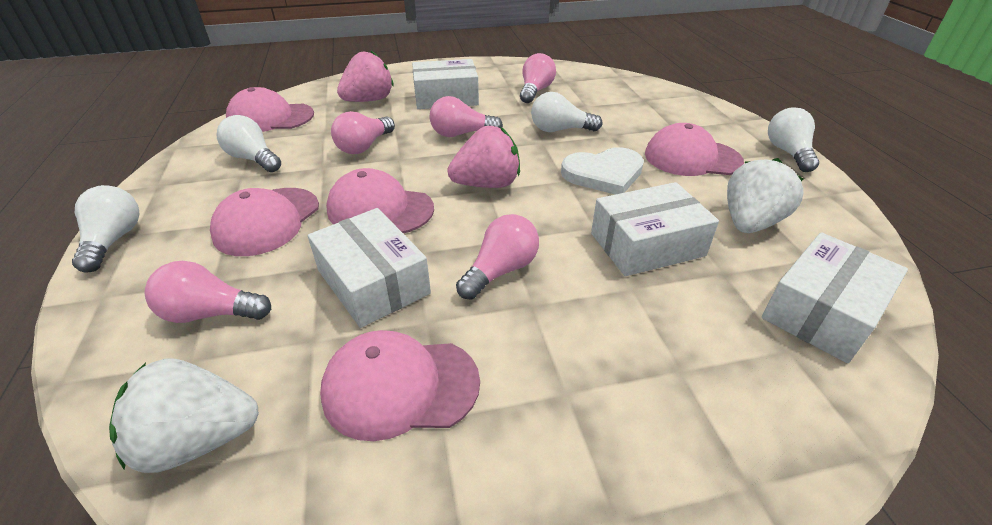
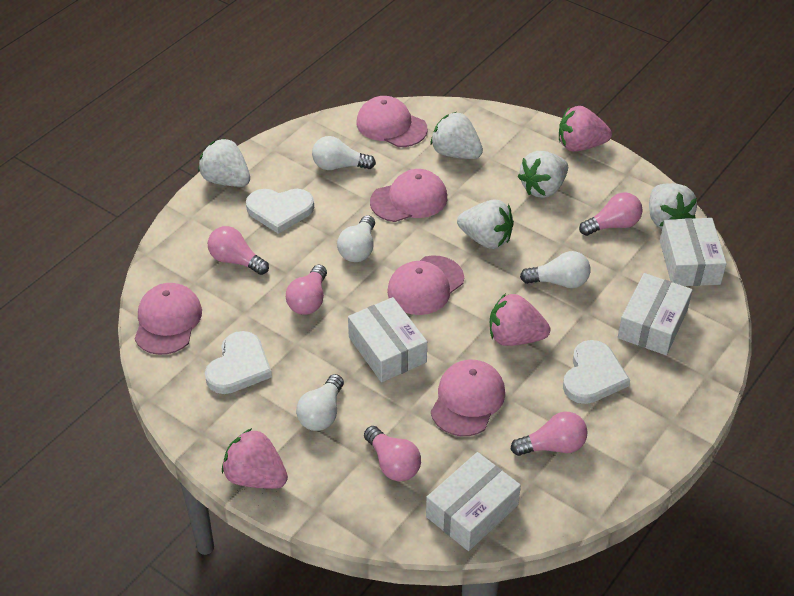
pink strawberry: 2 -> 3
white heart: 1 -> 3
white strawberry: 2 -> 5

